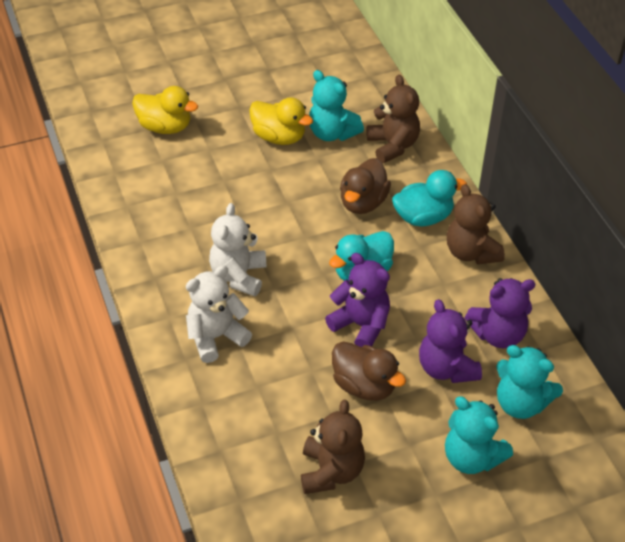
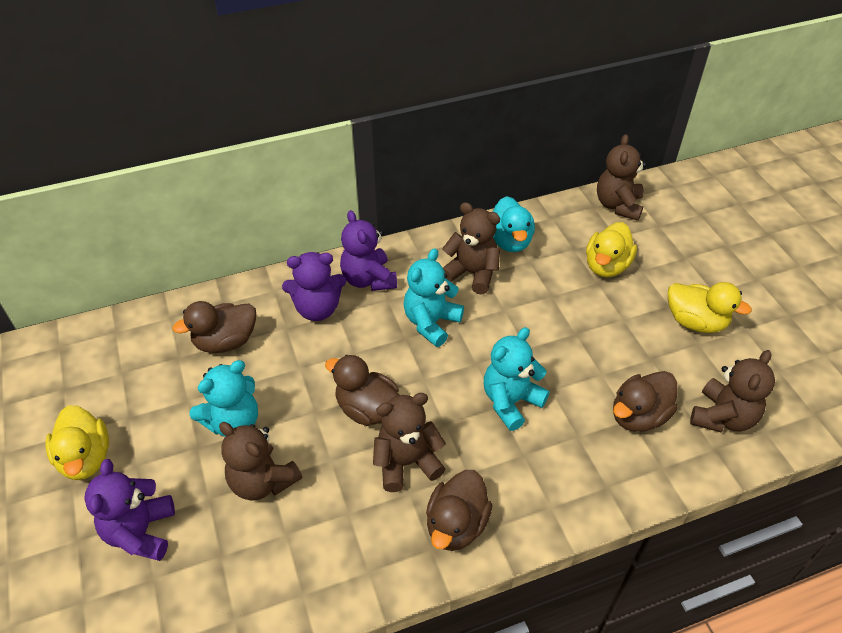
brown duck: 2 -> 4
brown teddy bear: 3 -> 5
turquoise duck: 2 -> 1
white teddy bear: 2 -> 0
yellow duck: 2 -> 3

